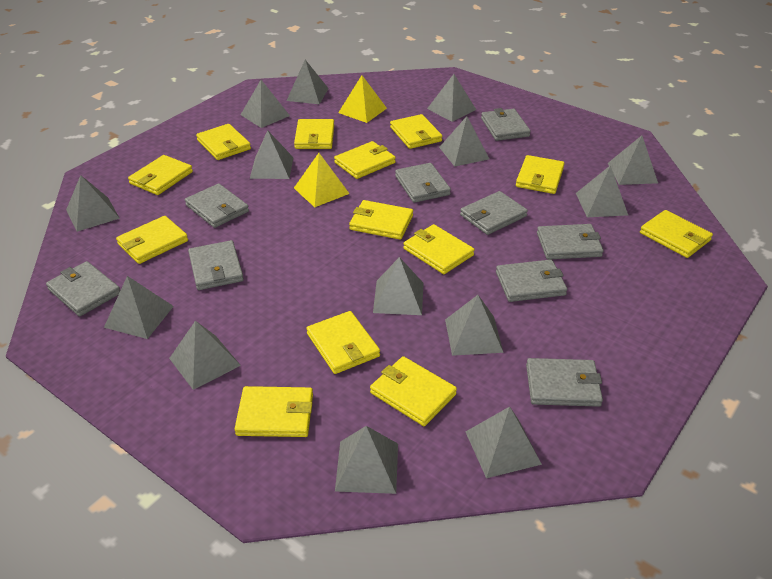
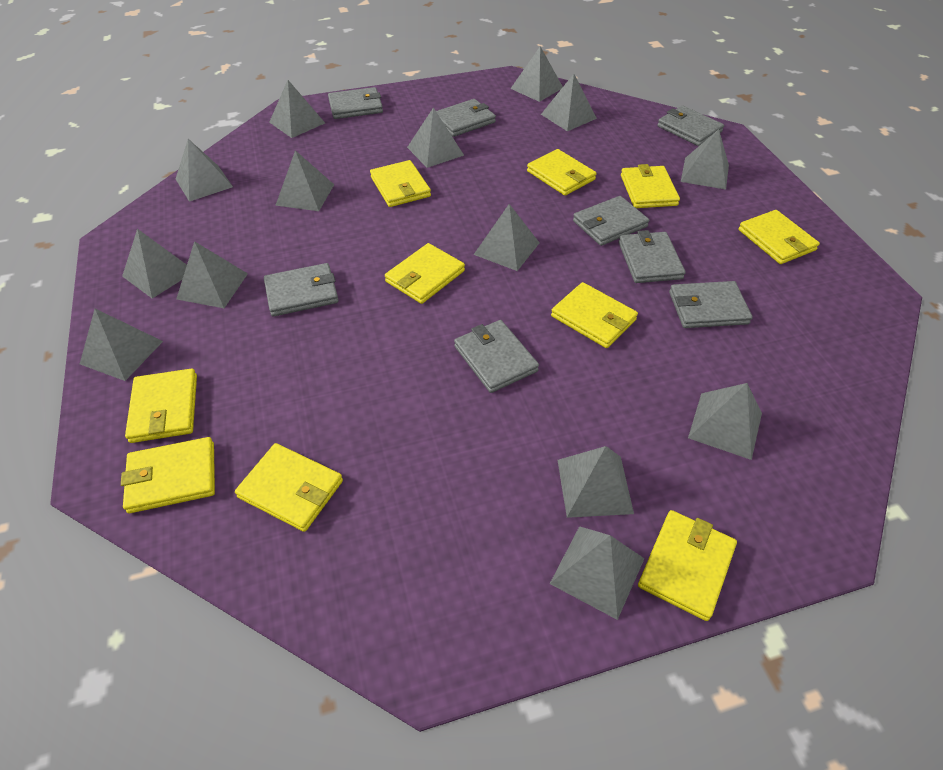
grey wallet: 9 -> 8
yellow pyramid: 2 -> 0
yellow wallet: 13 -> 10

